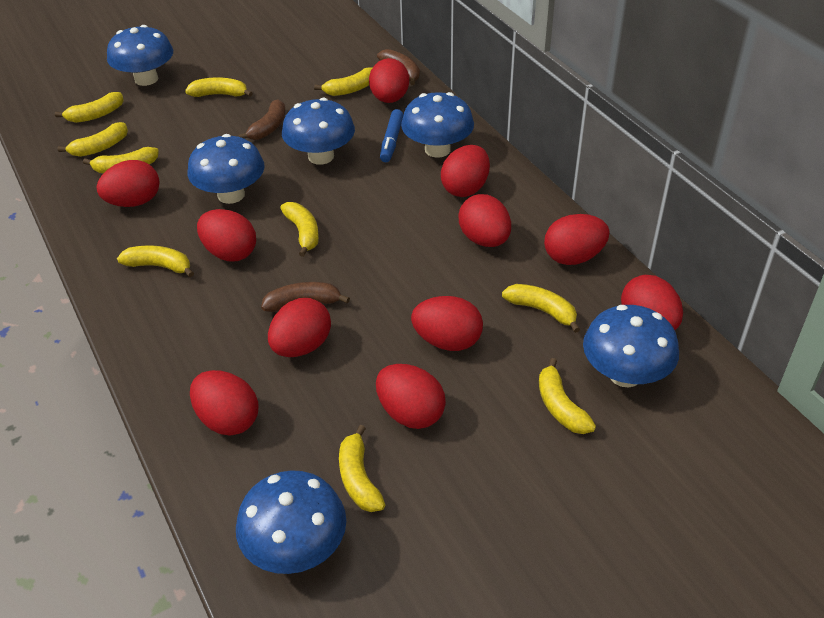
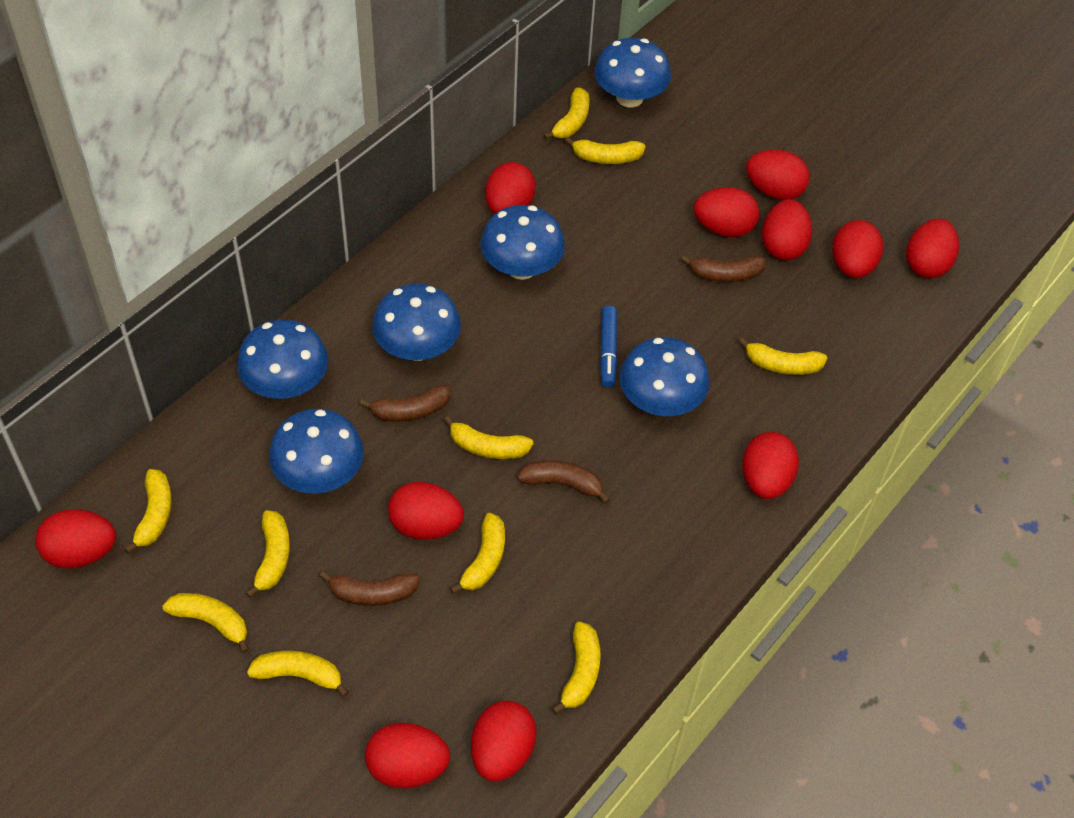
brown banana: 3 -> 4

